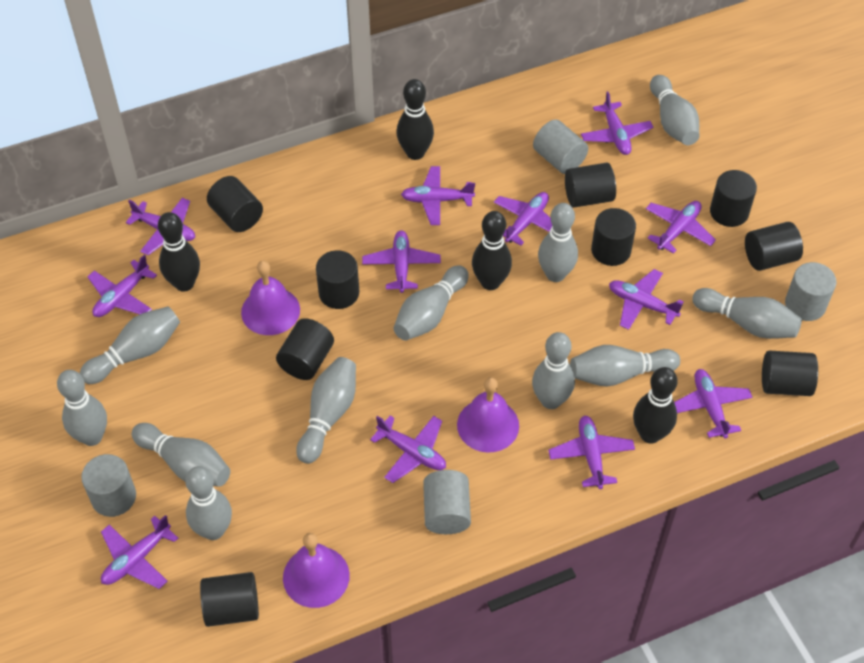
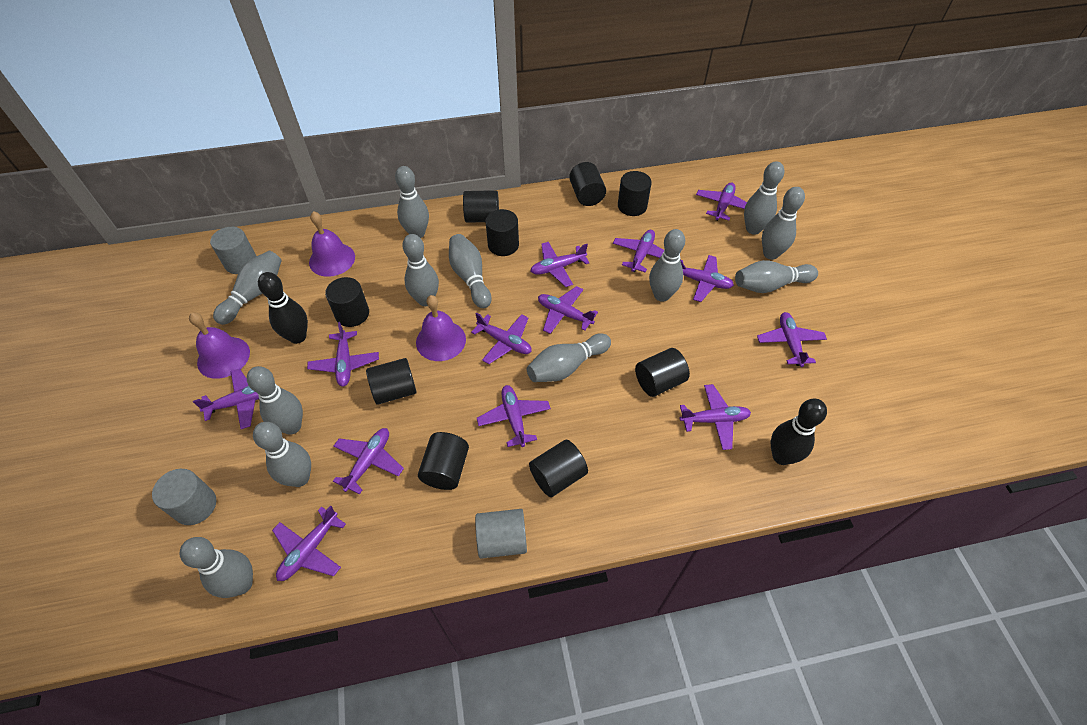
black bowling pin: 4 -> 2
grey bowling pin: 11 -> 12
grey cylinder: 4 -> 3
purple plane: 12 -> 13

